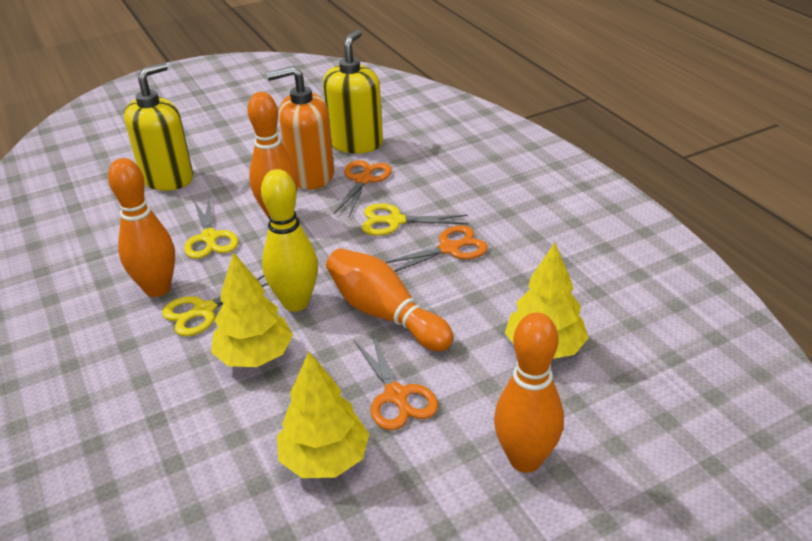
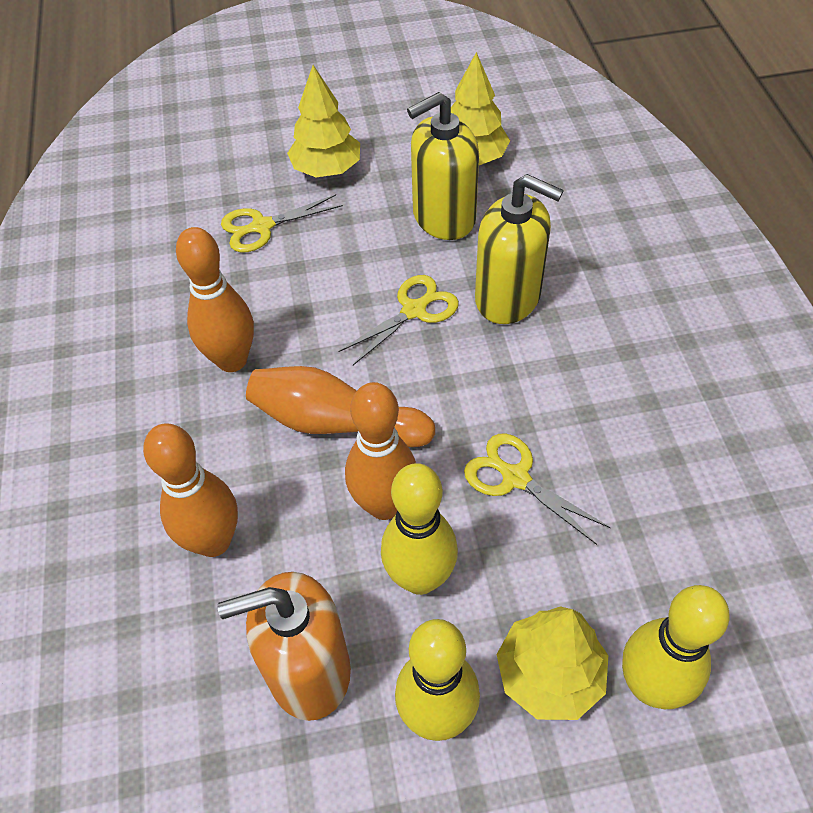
orange scissors: 3 -> 0
yellow bowling pin: 1 -> 3

